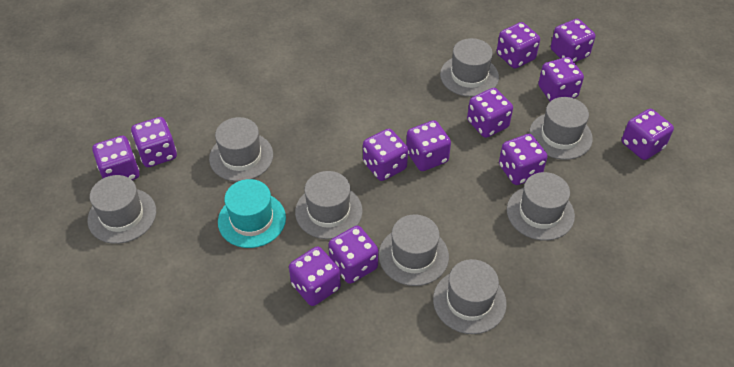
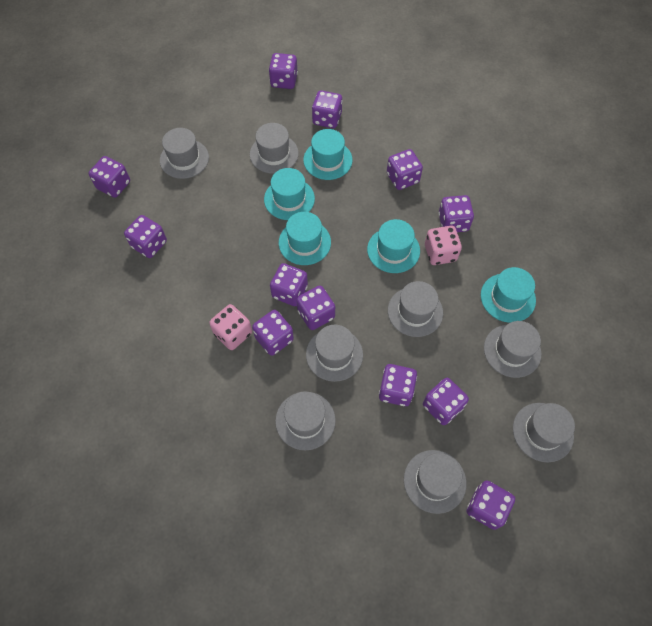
pink dice: 0 -> 2
turquoise hat: 1 -> 5

